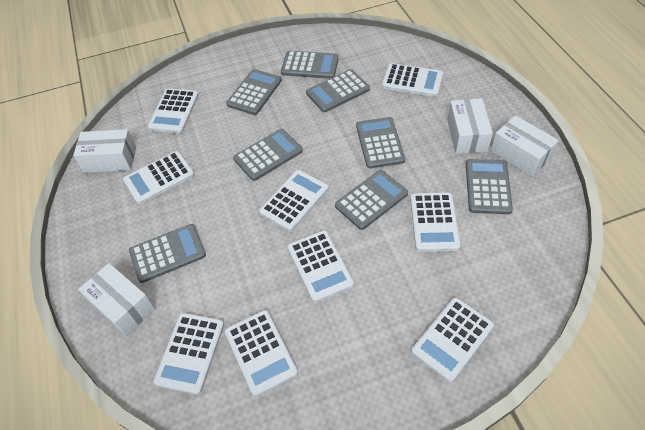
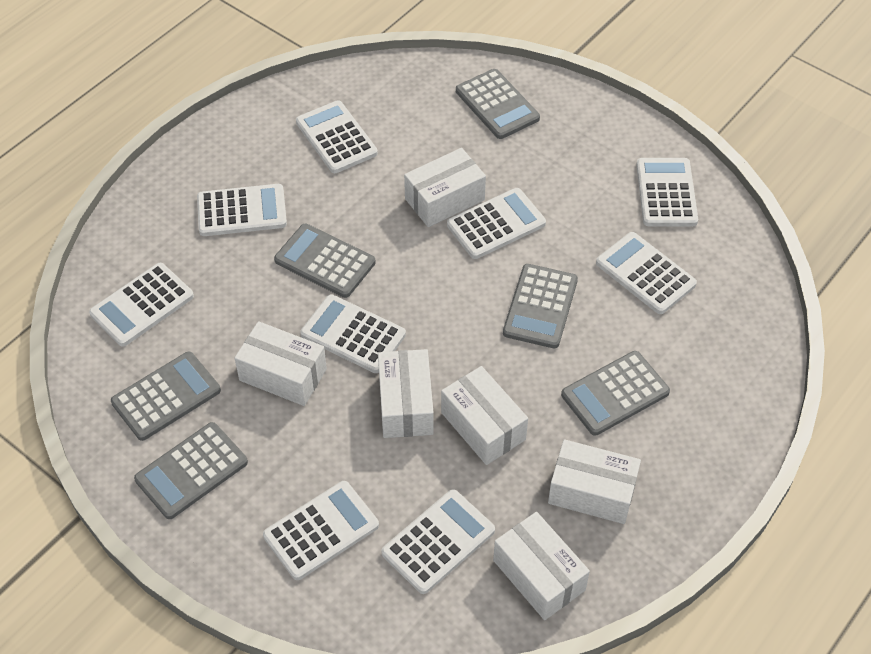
grey calculator: 8 -> 6
white box: 4 -> 6

